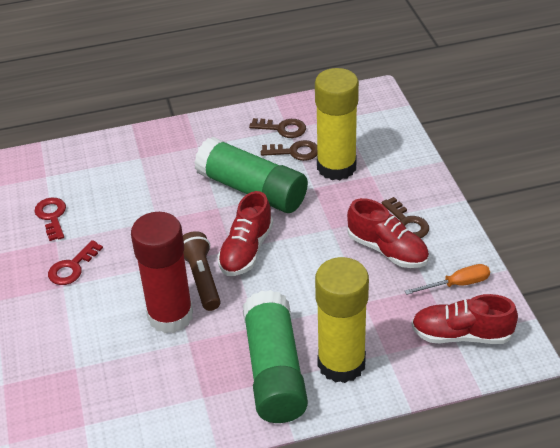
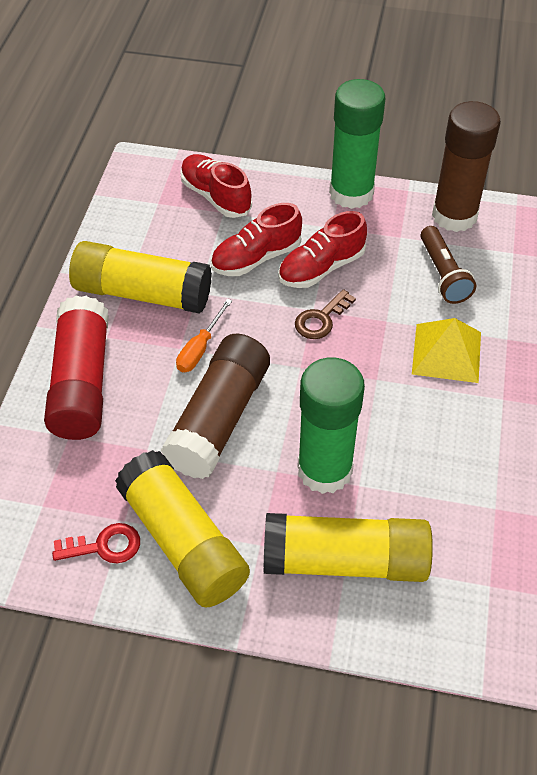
brown glue stick: 0 -> 2
brown key: 3 -> 1
red key: 2 -> 1
yellow glue stick: 2 -> 3
yellow pyramid: 0 -> 1

